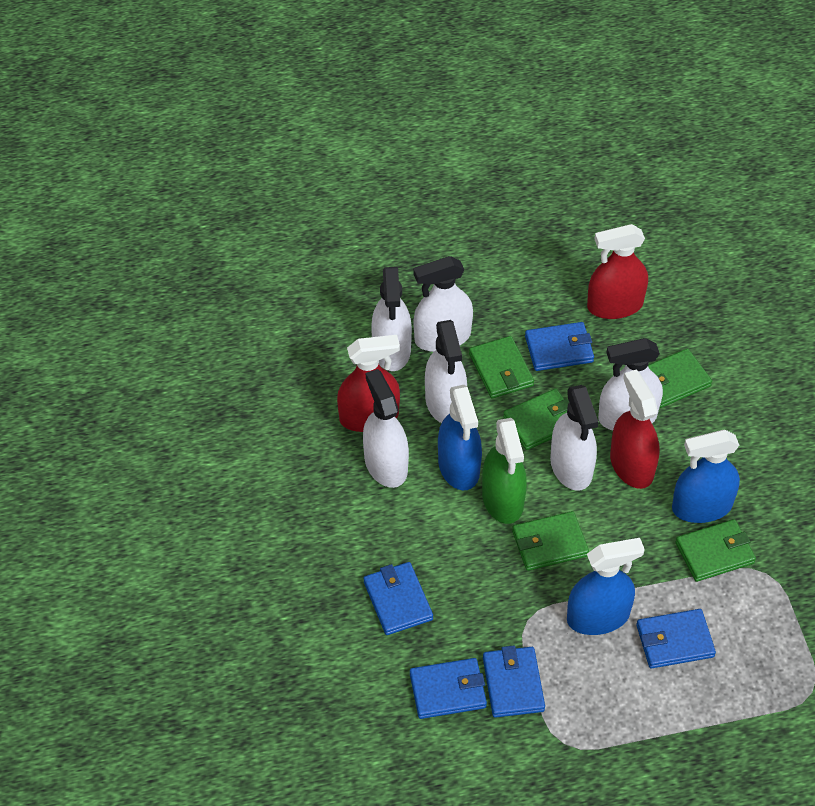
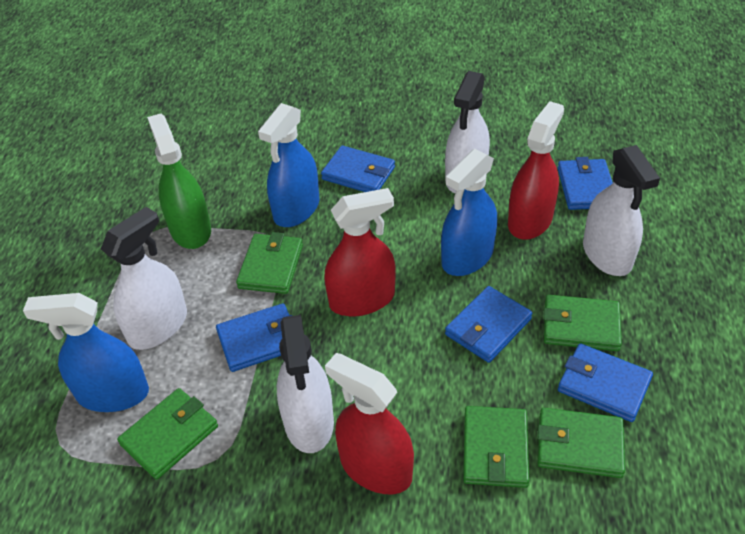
white spray bottle: 6 -> 4

